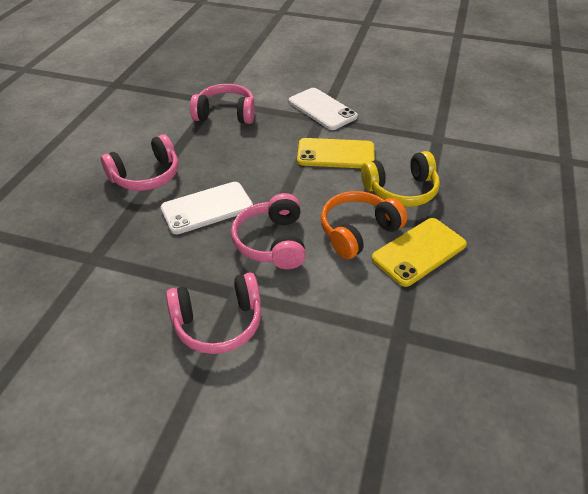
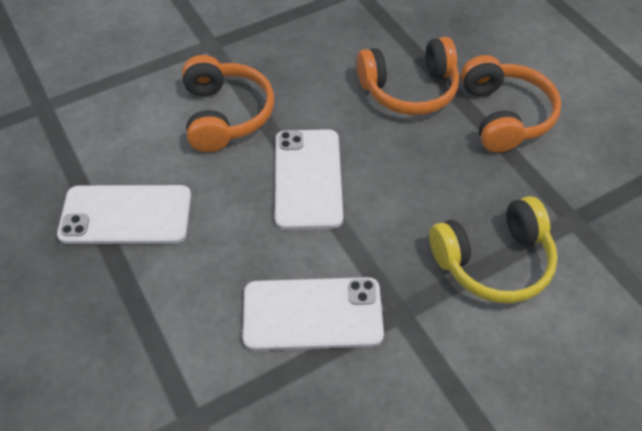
orange headphones: 1 -> 3
pink headphones: 4 -> 0
white phone: 2 -> 3
yellow phone: 2 -> 0

